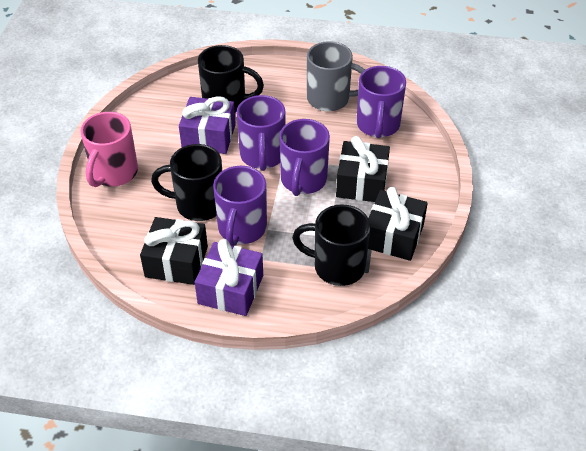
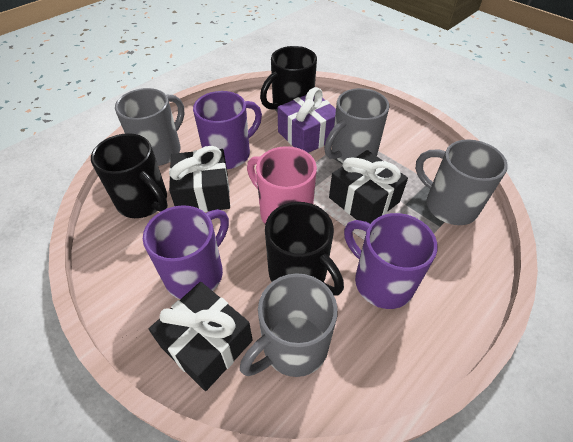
grey mug: 1 -> 4
purple gift: 2 -> 1
purple mug: 4 -> 3

